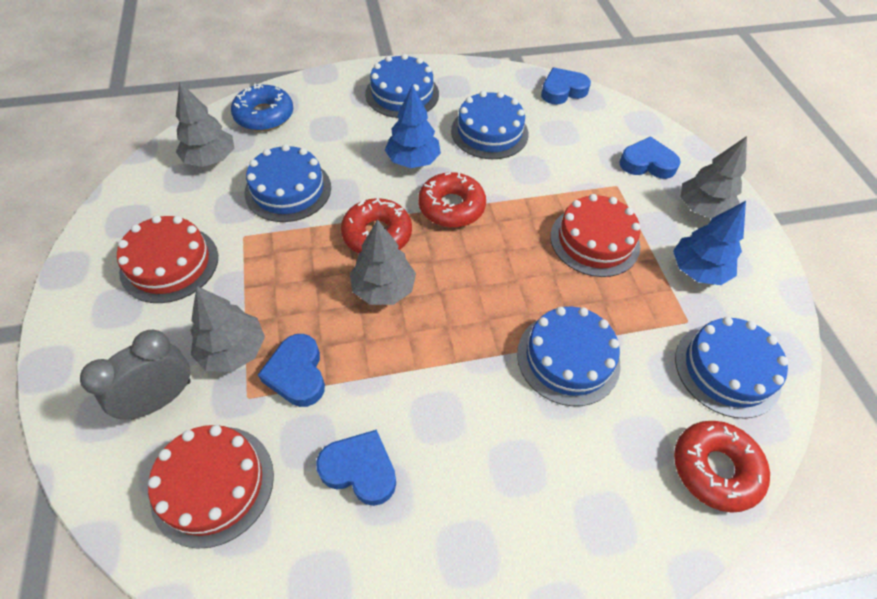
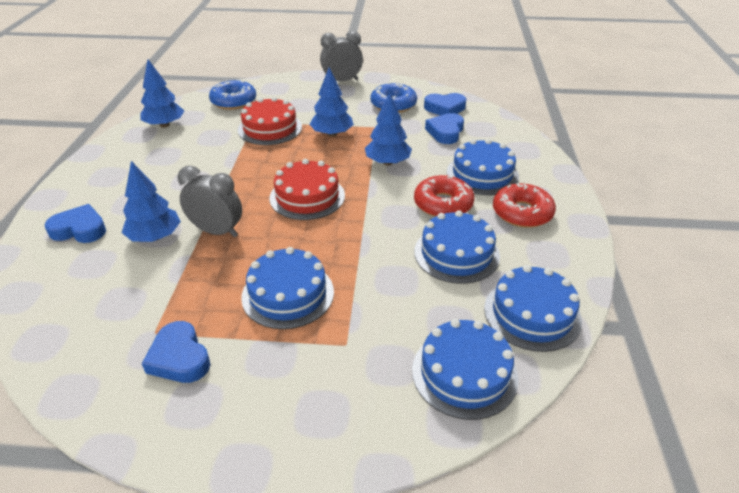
blue donut: 1 -> 2
blue tree: 2 -> 4
grey clock: 1 -> 2
grey tree: 4 -> 0
red cake: 3 -> 2
red donut: 3 -> 2

